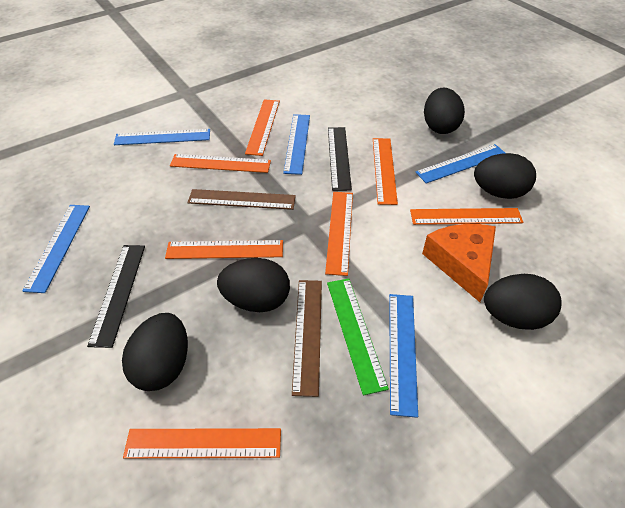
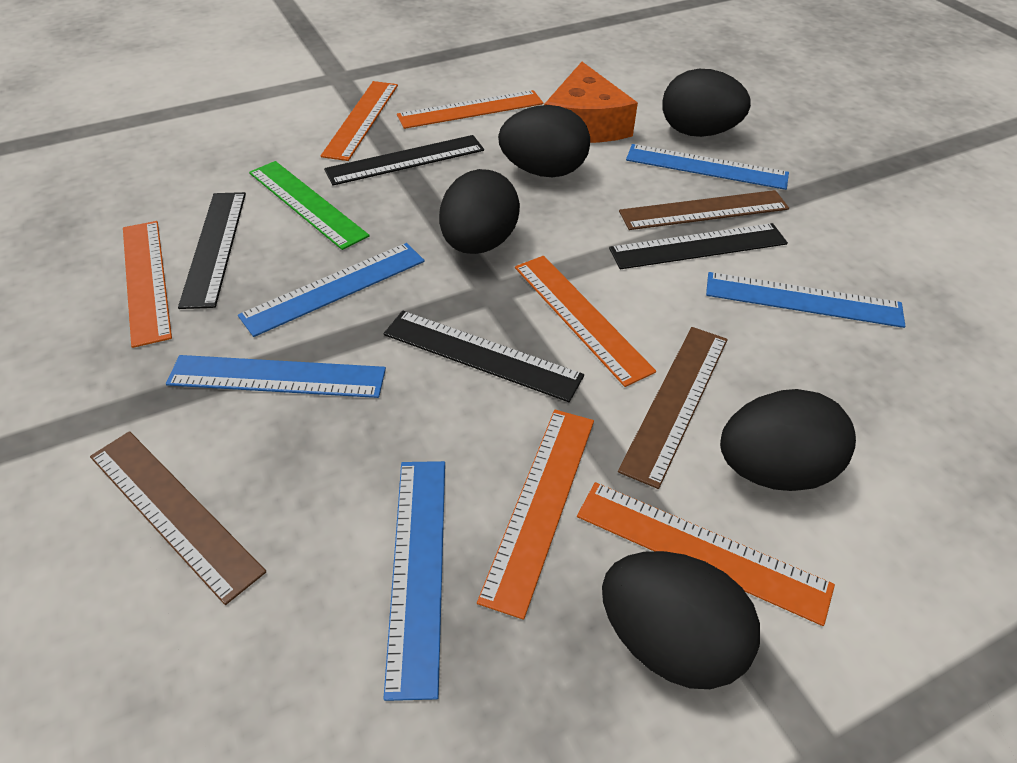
black ruler: 2 -> 4
brown ruler: 2 -> 3
orange ruler: 7 -> 6

